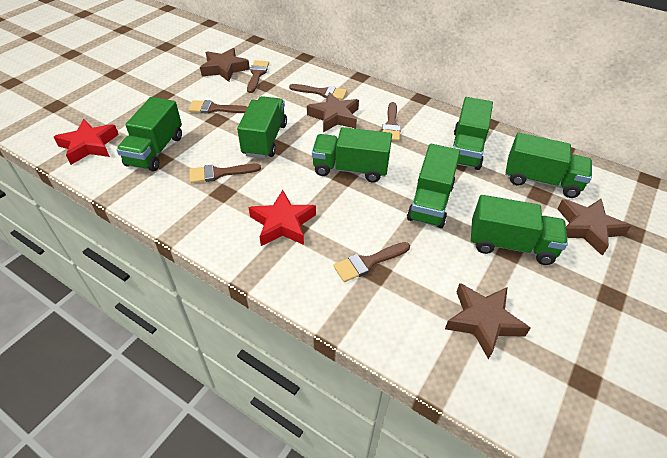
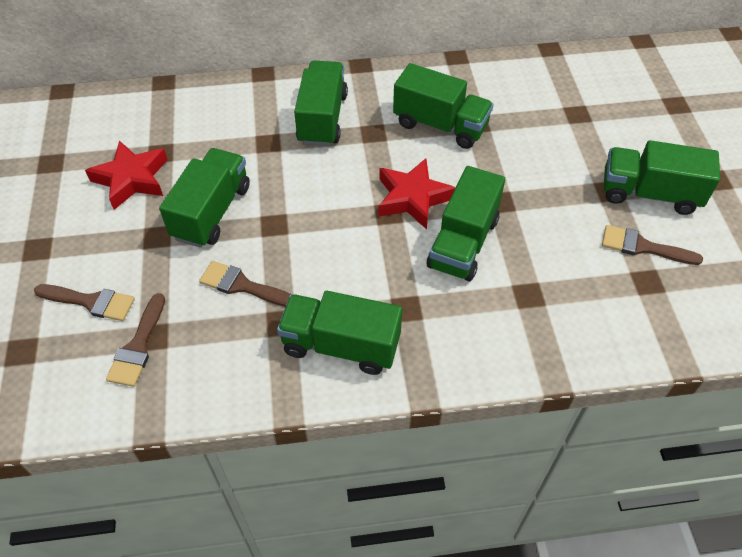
brown brush: 6 -> 4
brown star: 4 -> 0
green truck: 7 -> 6

